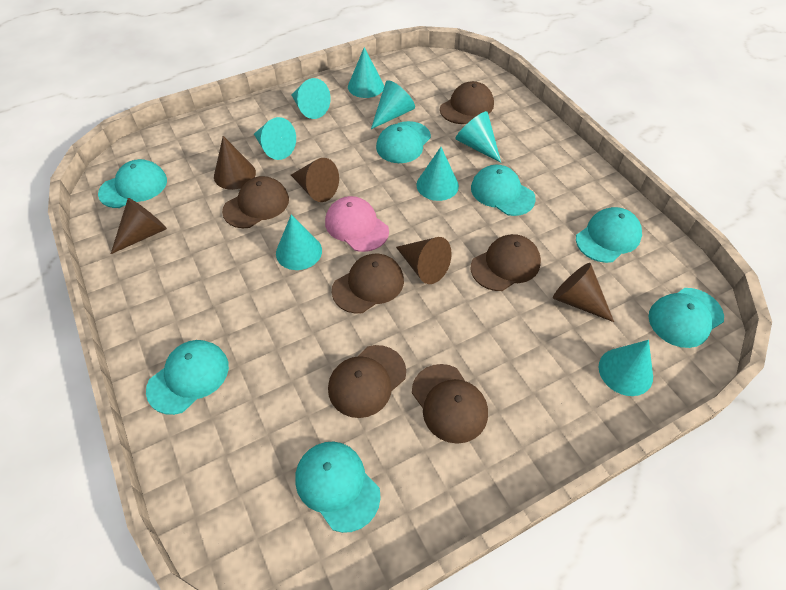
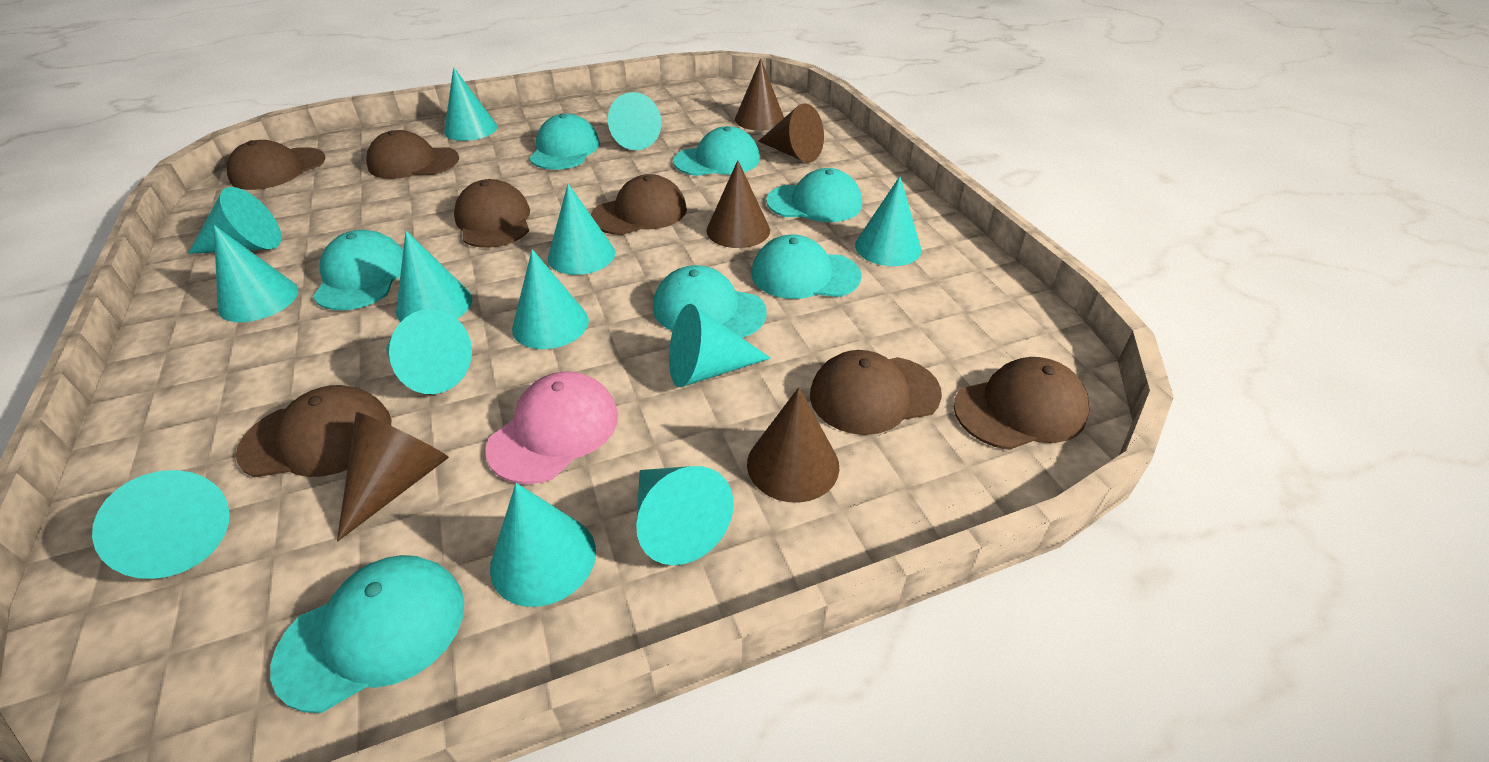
brown cap: 6 -> 7
turquoise cone: 8 -> 13

